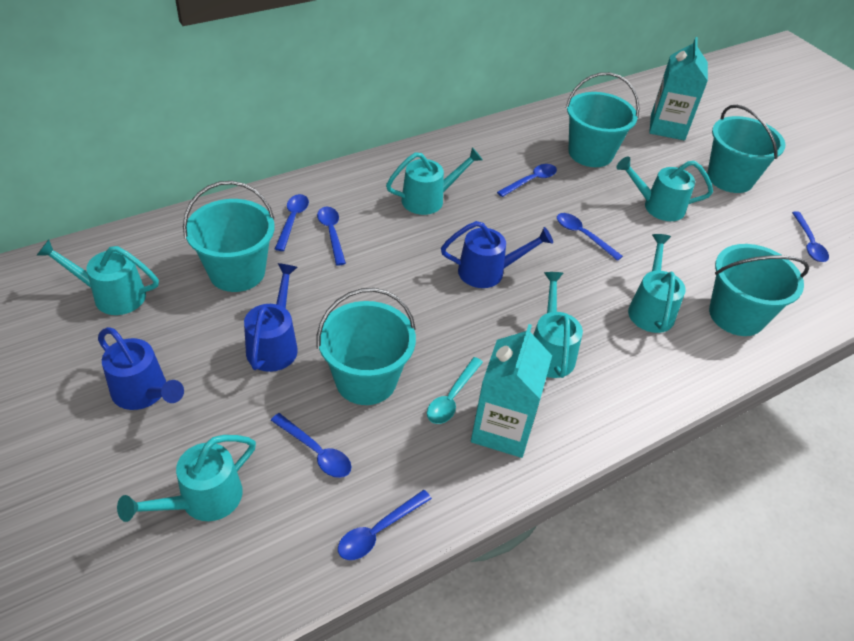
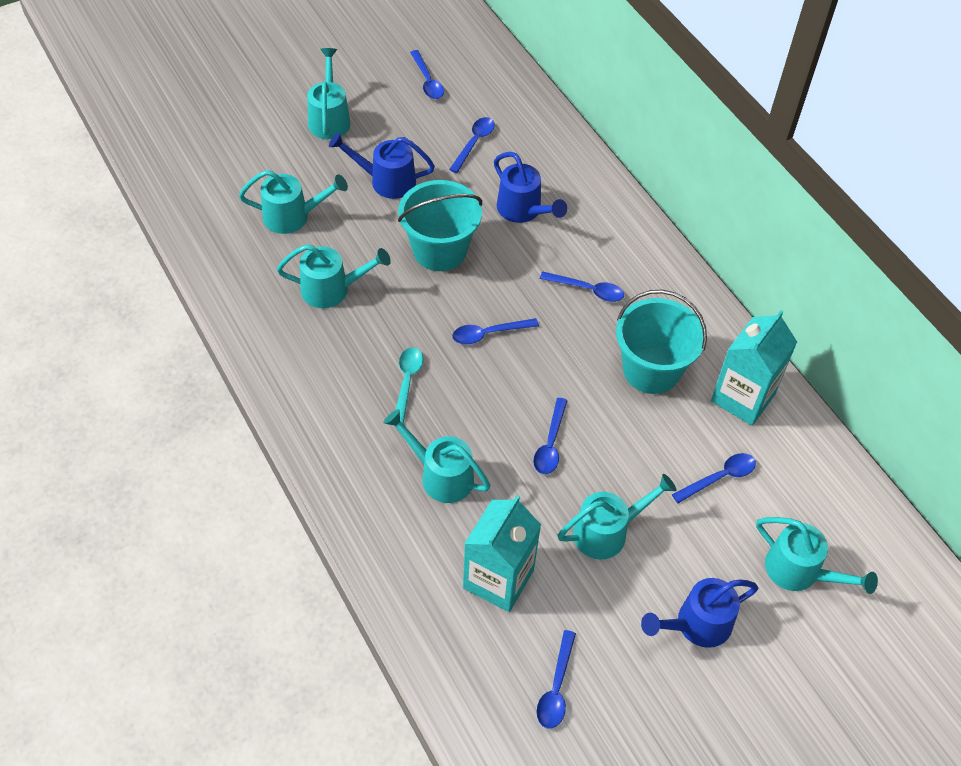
turquoise bucket: 5 -> 2

